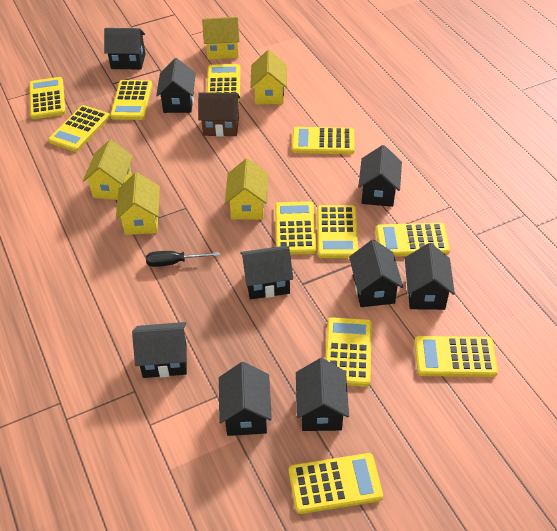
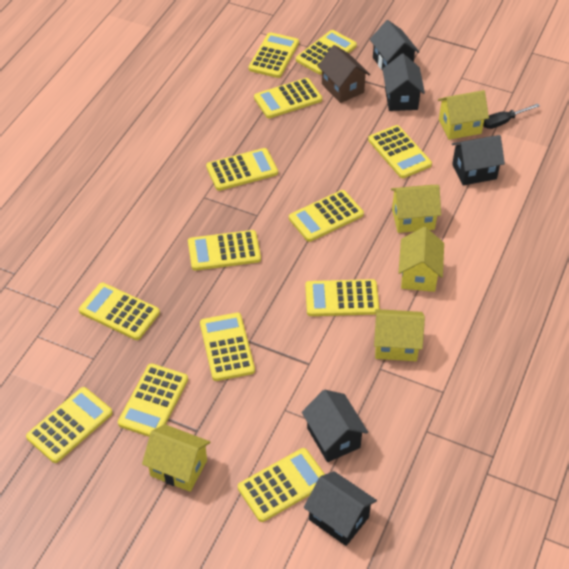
black house: 9 -> 5
yellow calculator: 11 -> 13

